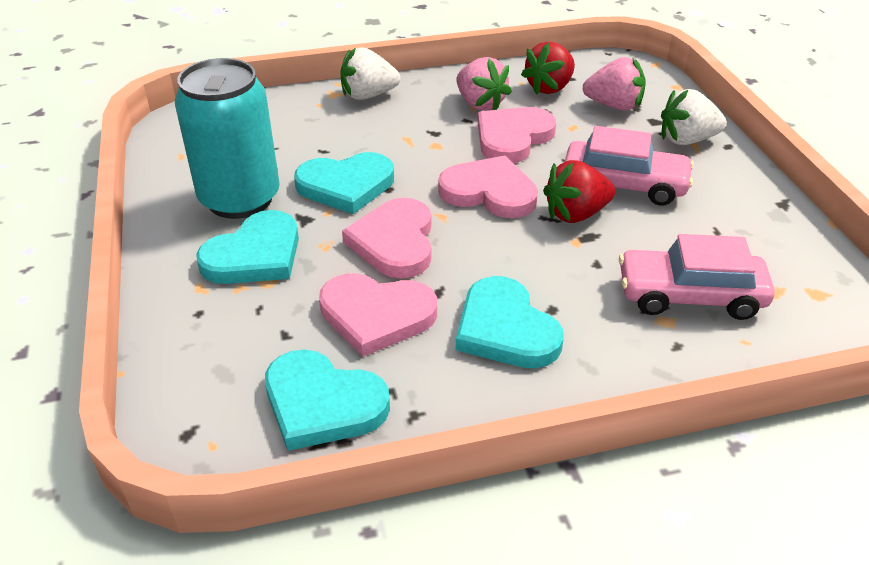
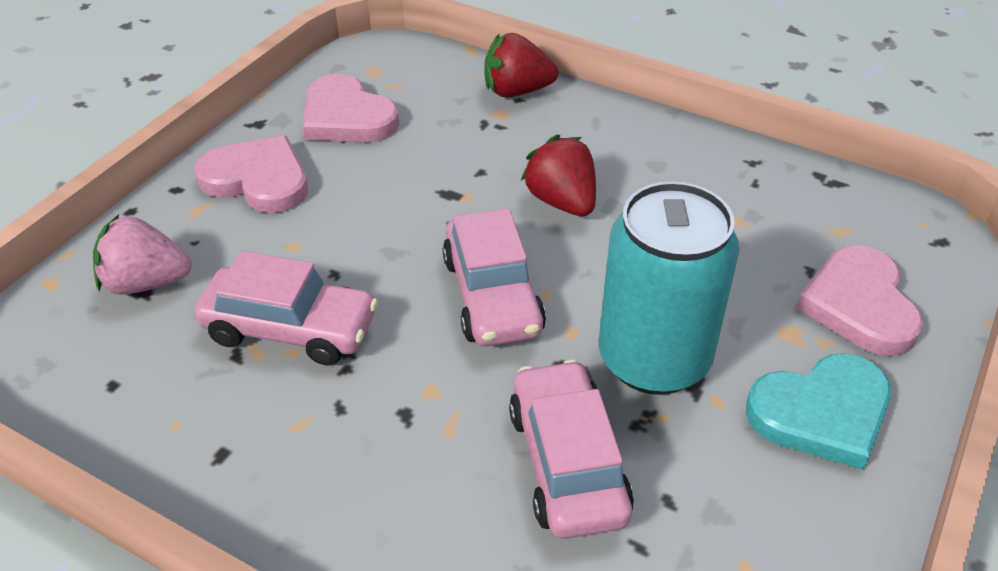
pink car: 2 -> 3
pink heart: 4 -> 3
pink strawberry: 2 -> 1
turquoise heart: 4 -> 1
white strawberry: 2 -> 0

